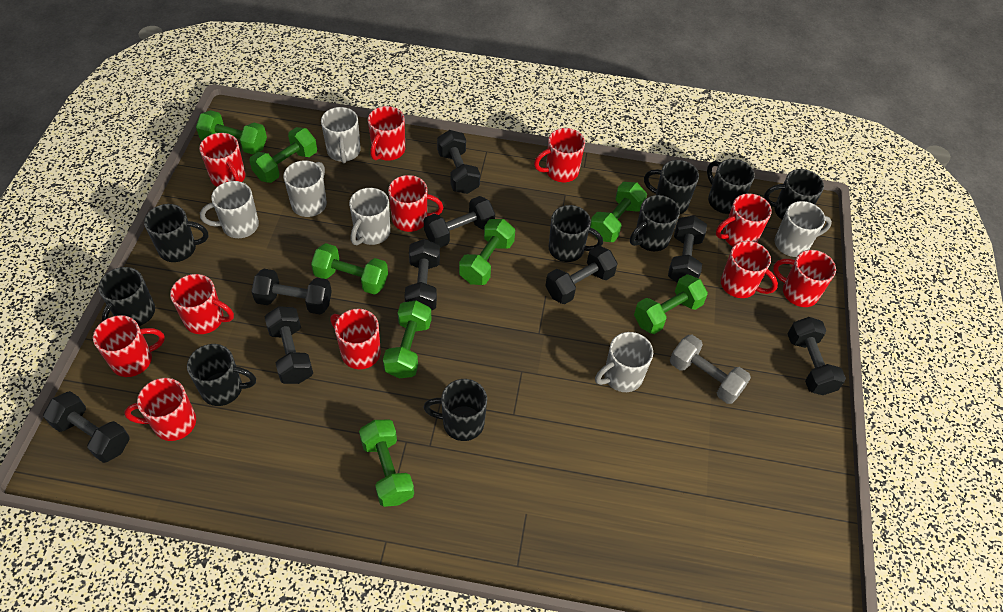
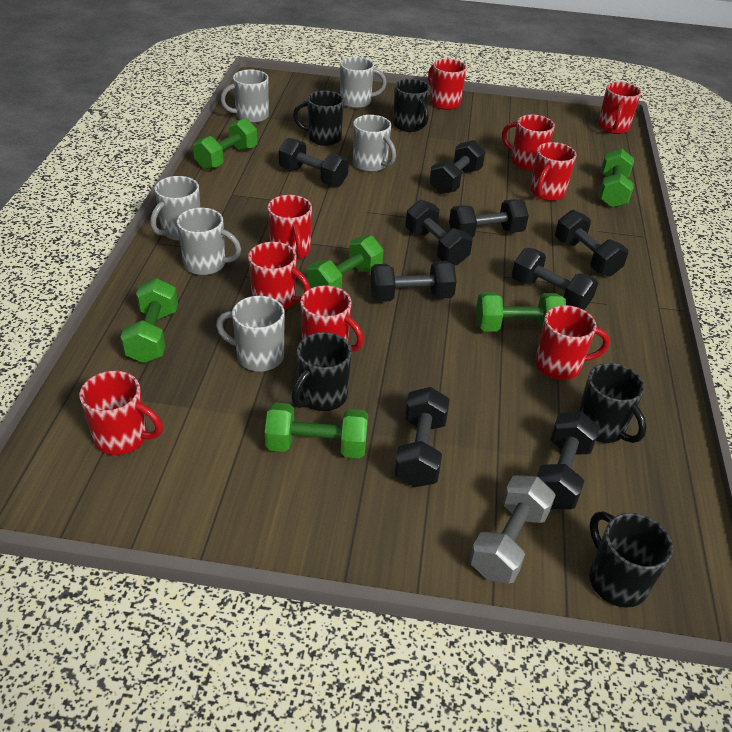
black mug: 9 -> 5
green dumbbell: 8 -> 6
red mug: 11 -> 9

